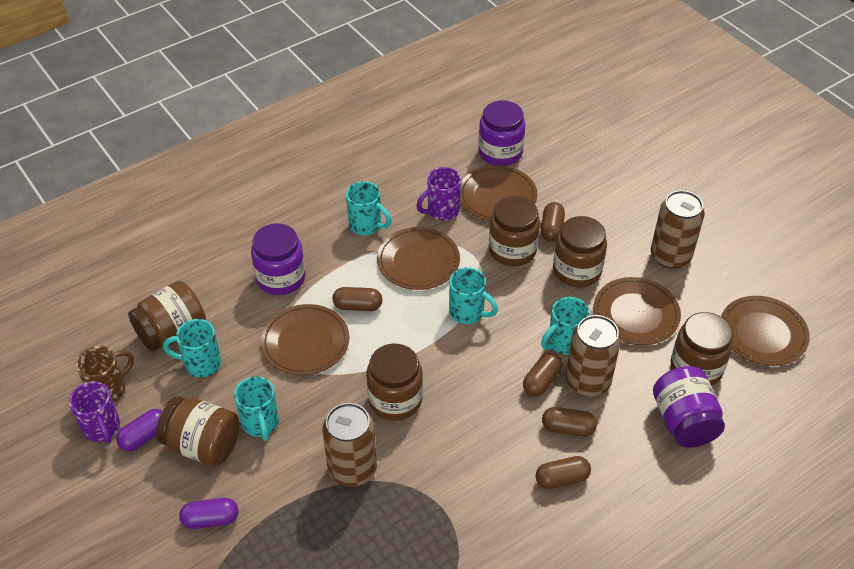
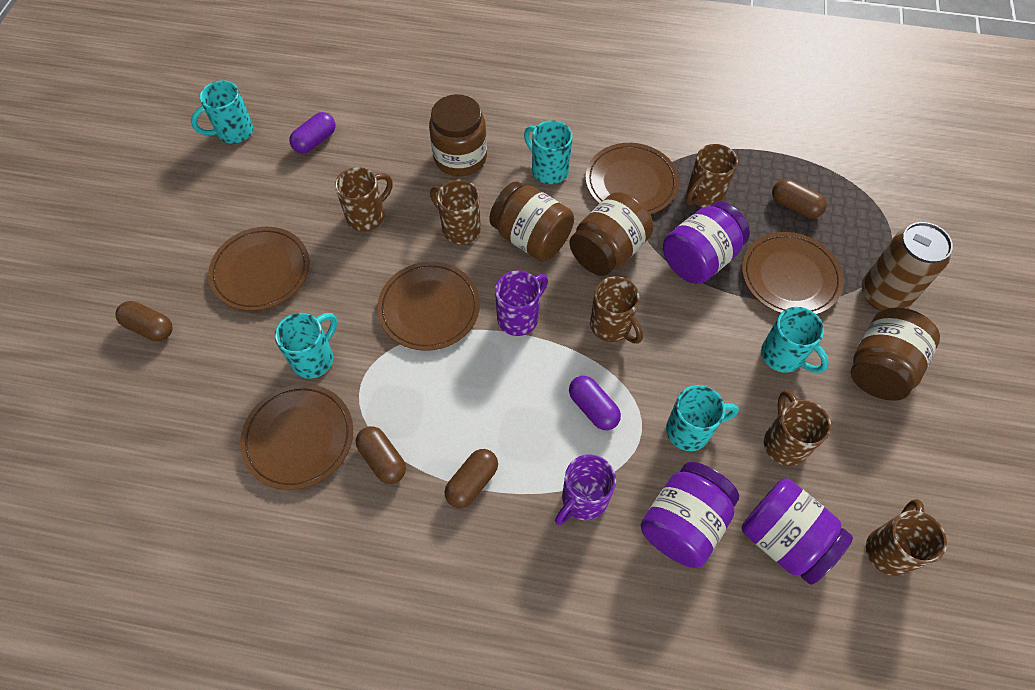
brown can: 3 -> 1
brown capsule: 5 -> 4
brown jar: 6 -> 4
brown mug: 1 -> 6

